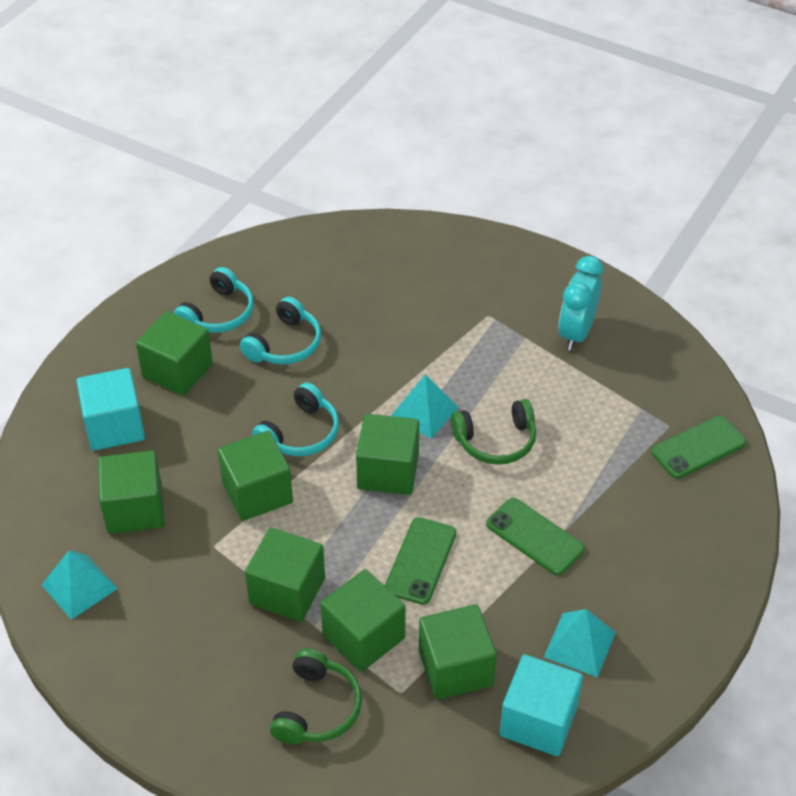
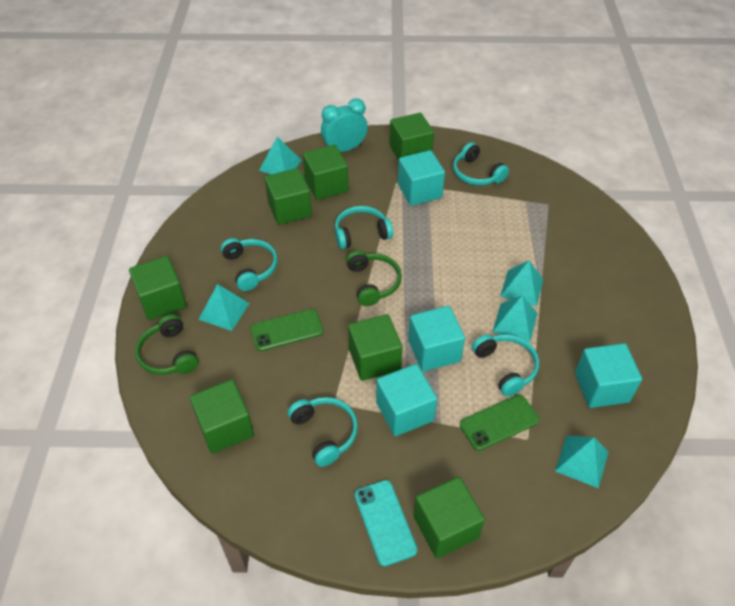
green phone: 3 -> 2
turquoise cube: 2 -> 4
turquoise headphones: 3 -> 5
turquoise phone: 0 -> 1
turquoise pyramid: 3 -> 5

